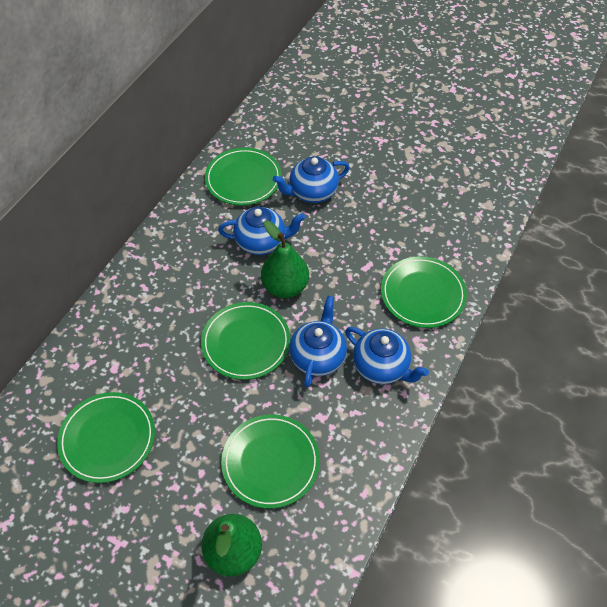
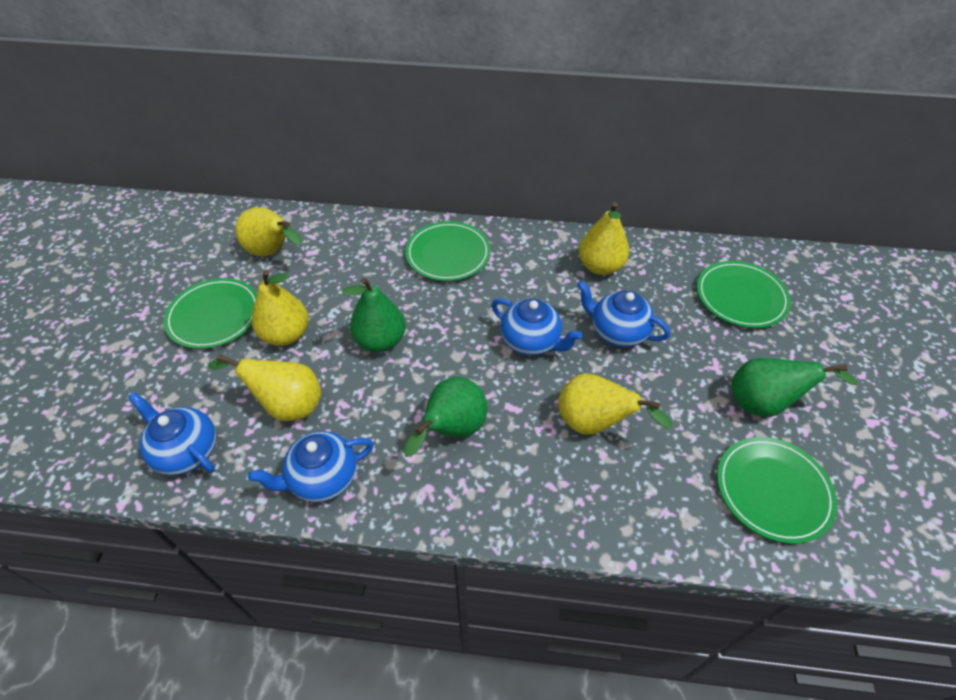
green pear: 2 -> 3
green plate: 5 -> 4
yellow pear: 0 -> 5

